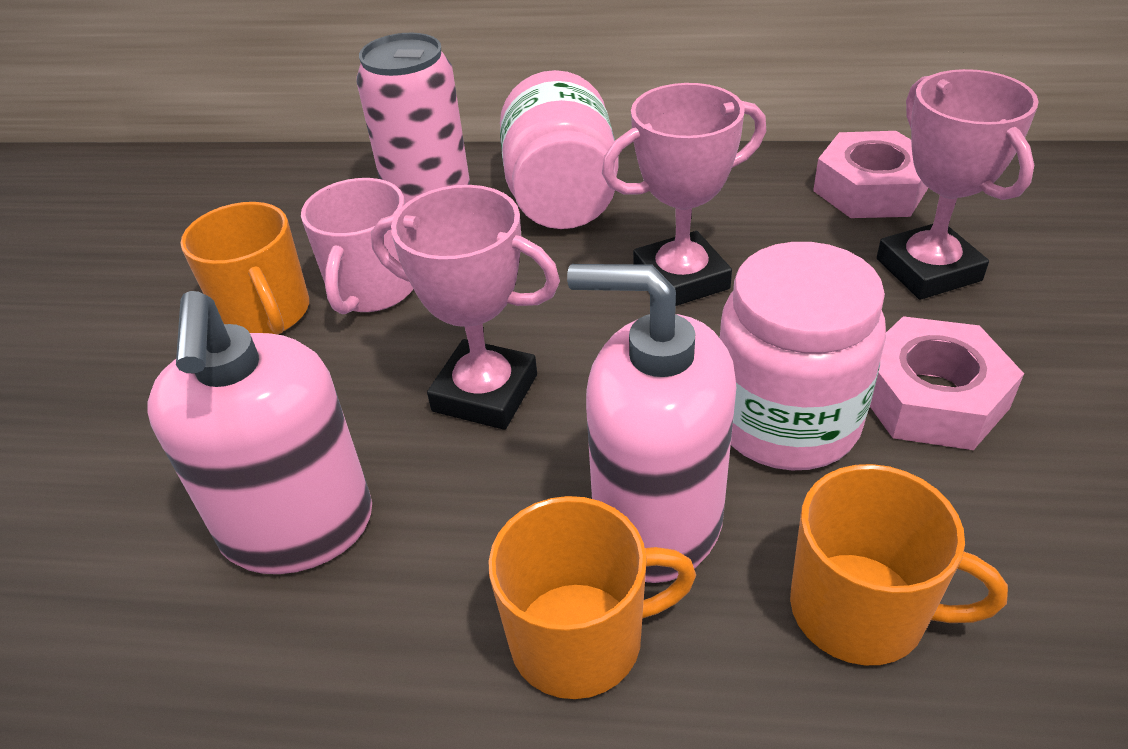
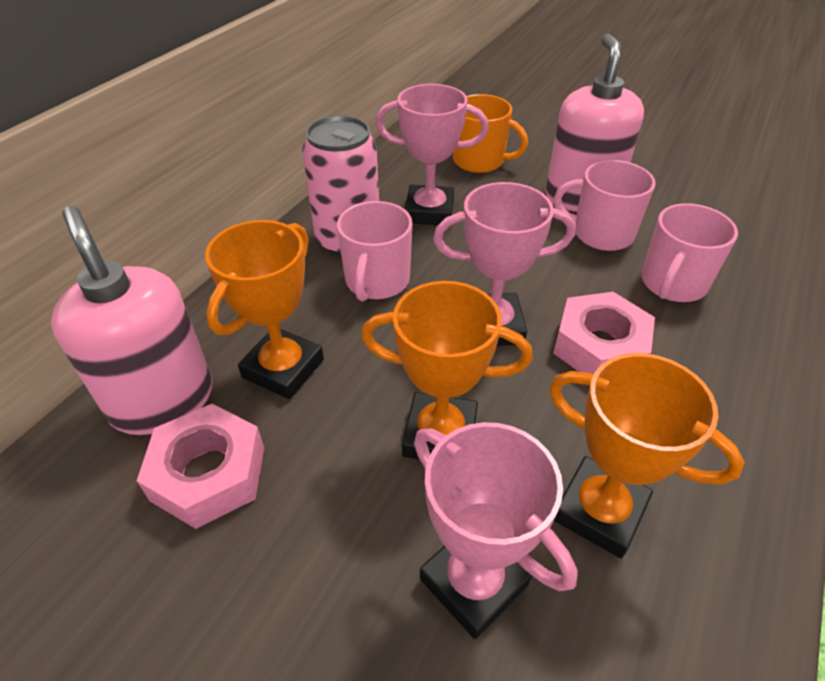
orange mug: 3 -> 1
orange trophy: 0 -> 3
pink jar: 2 -> 0
pink mug: 1 -> 3

